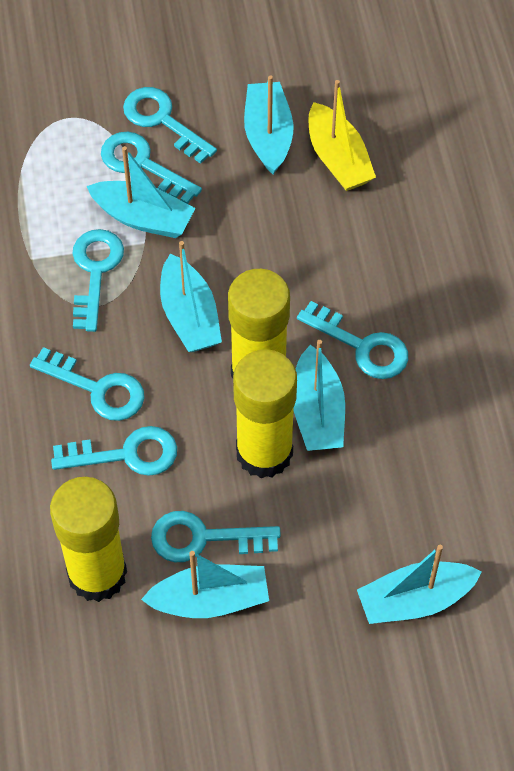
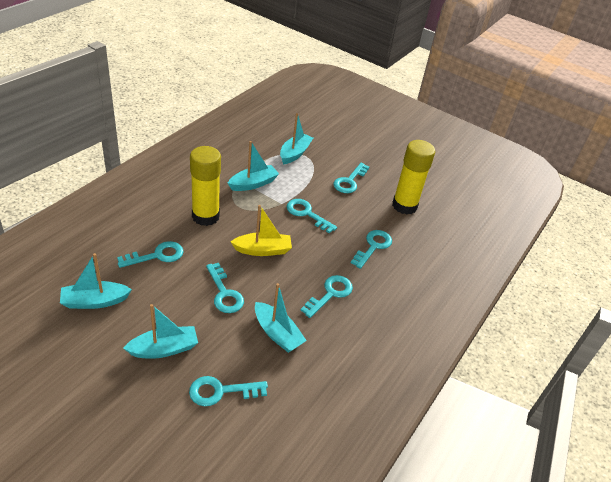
turquoise boat: 6 -> 5
yellow glue stick: 3 -> 2

